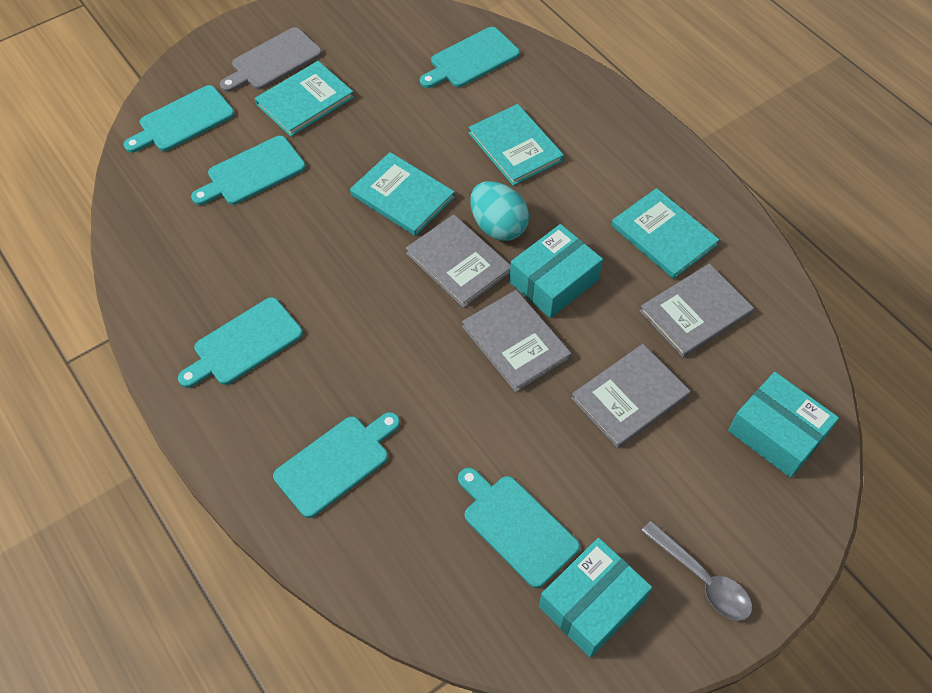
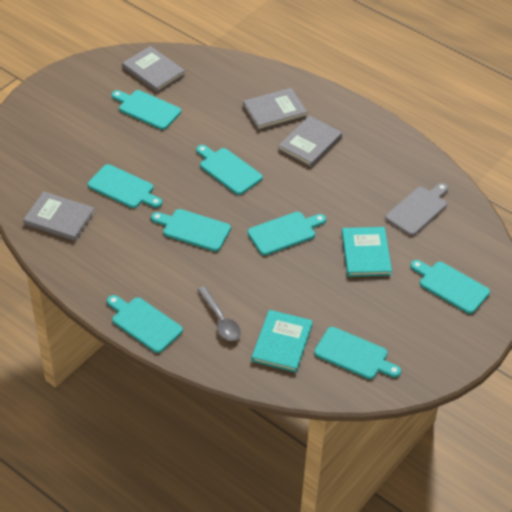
turquoise book: 4 -> 2
turquoise box: 3 -> 0
turquoise cutting board: 6 -> 8
turquoise egg: 1 -> 0

